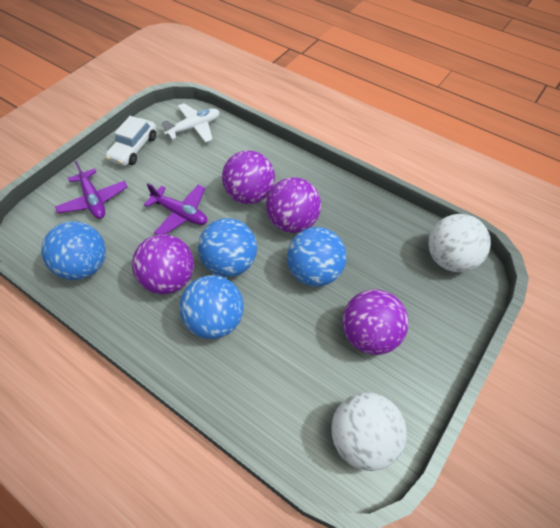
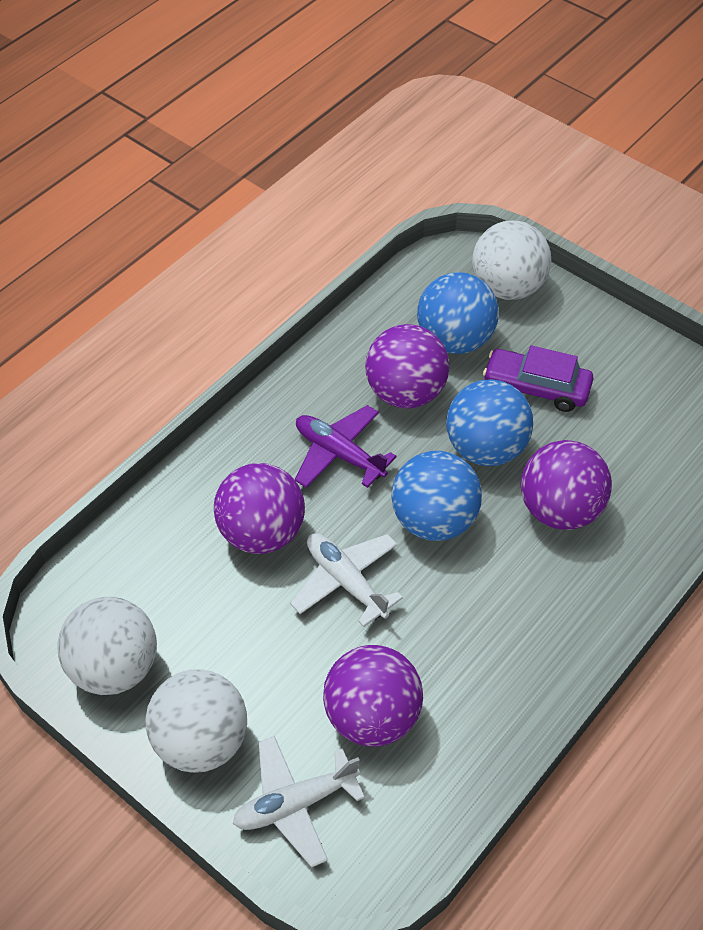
blue ball: 4 -> 3
purple car: 0 -> 1
purple plane: 2 -> 1
white ball: 2 -> 3
white car: 1 -> 0
white plane: 1 -> 2

